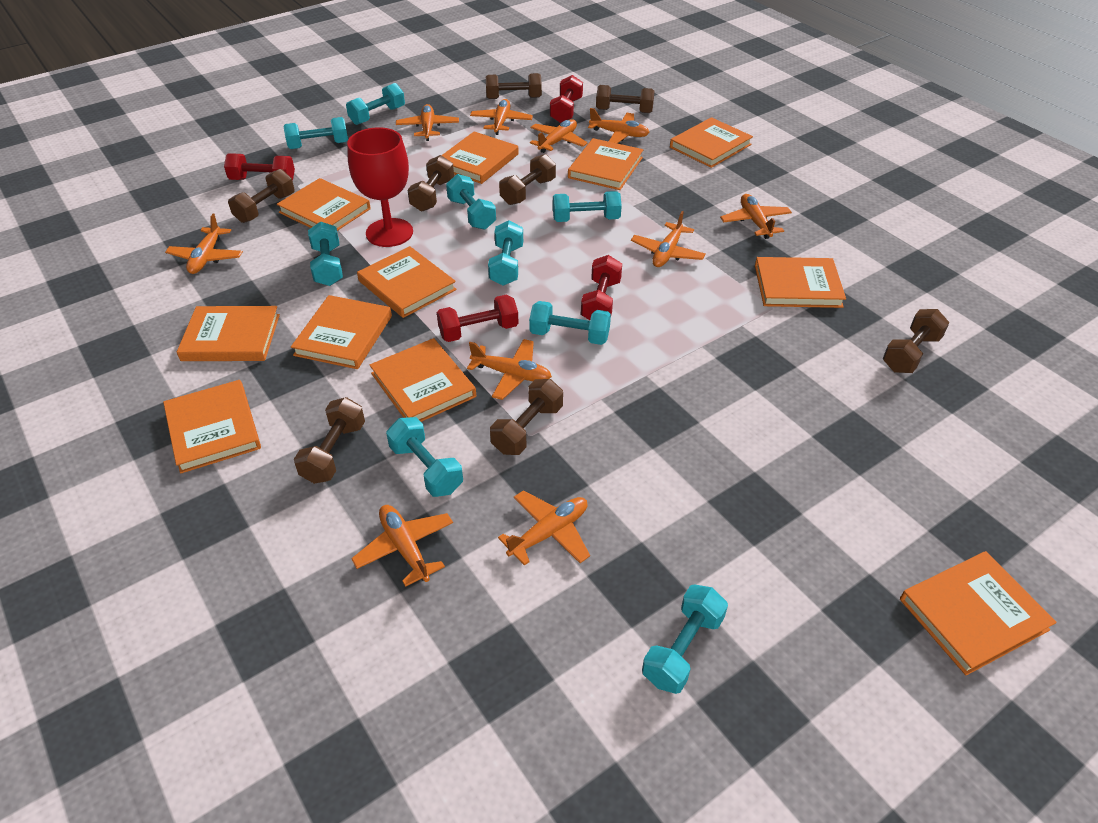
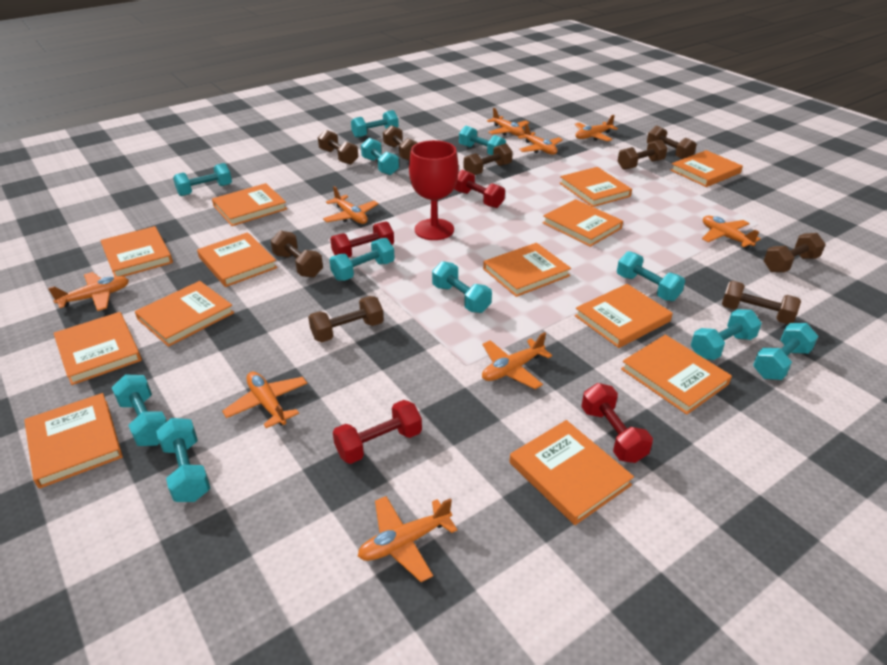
brown dumbbell: 8 -> 9
orange book: 11 -> 13
orange plane: 10 -> 9
turquoise dumbbell: 9 -> 11

